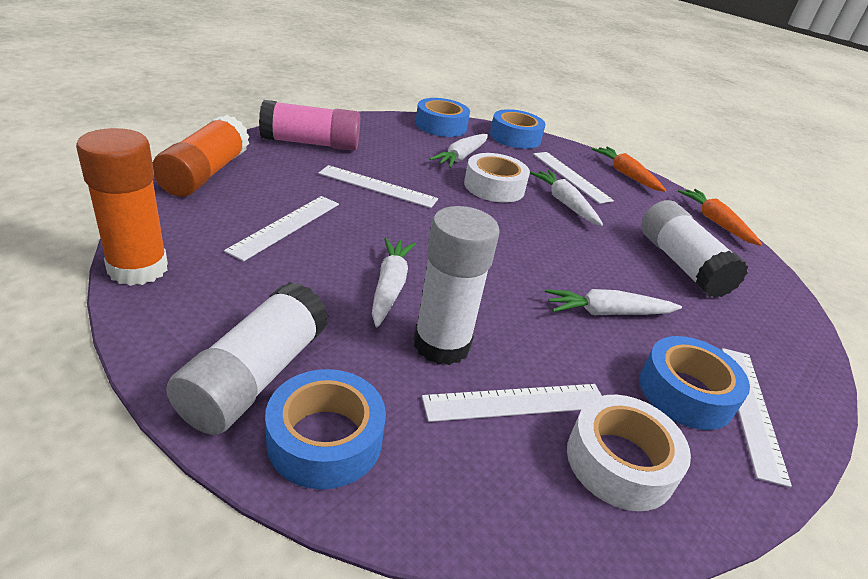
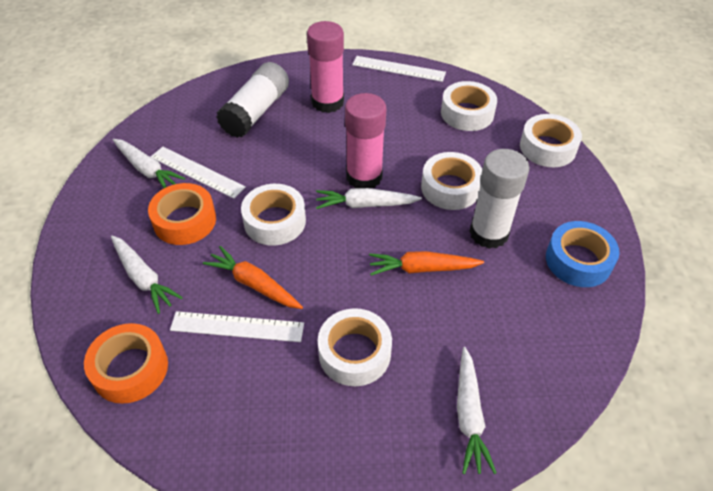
blue tape: 4 -> 1
orange glue stick: 2 -> 0
orange tape: 0 -> 2
pink glue stick: 1 -> 2
white glue stick: 3 -> 2
white ruler: 5 -> 3
white tape: 2 -> 5

